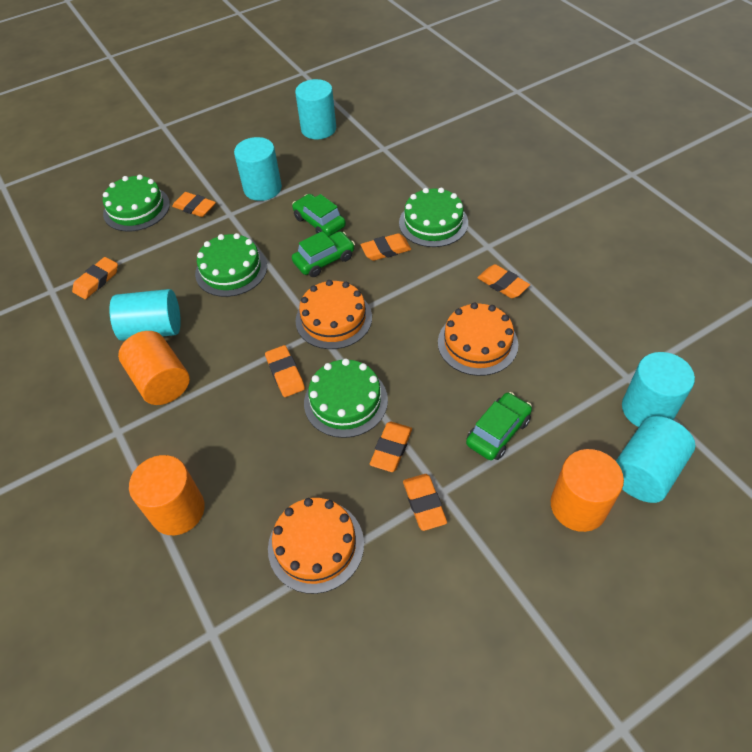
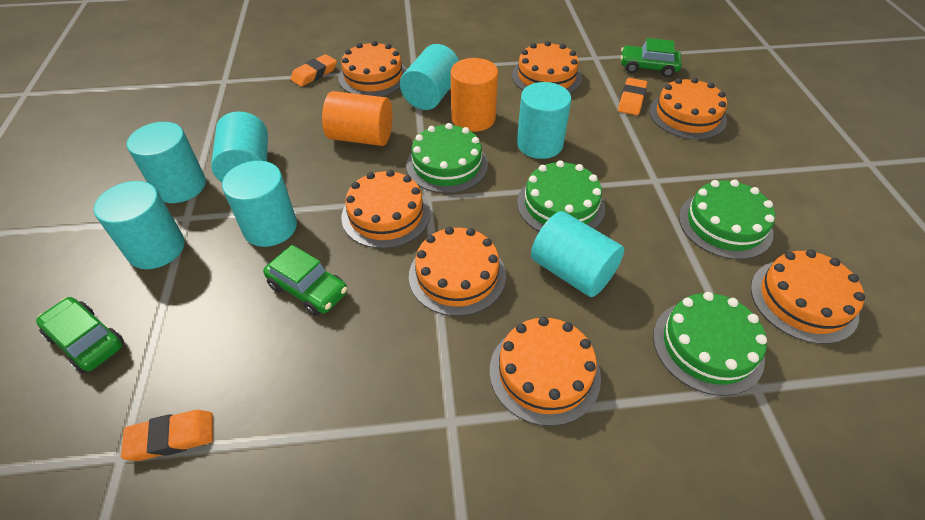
orange cake: 3 -> 7
orange cylinder: 3 -> 2
orange eraser: 7 -> 3
turquoise cylinder: 5 -> 7

